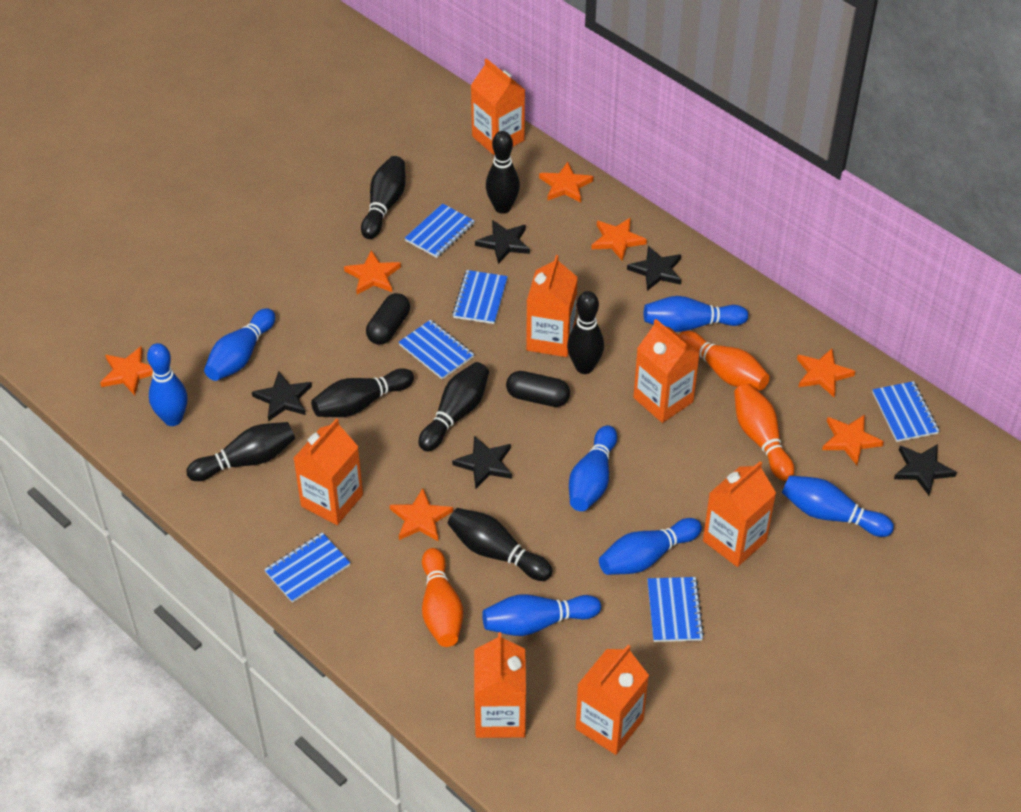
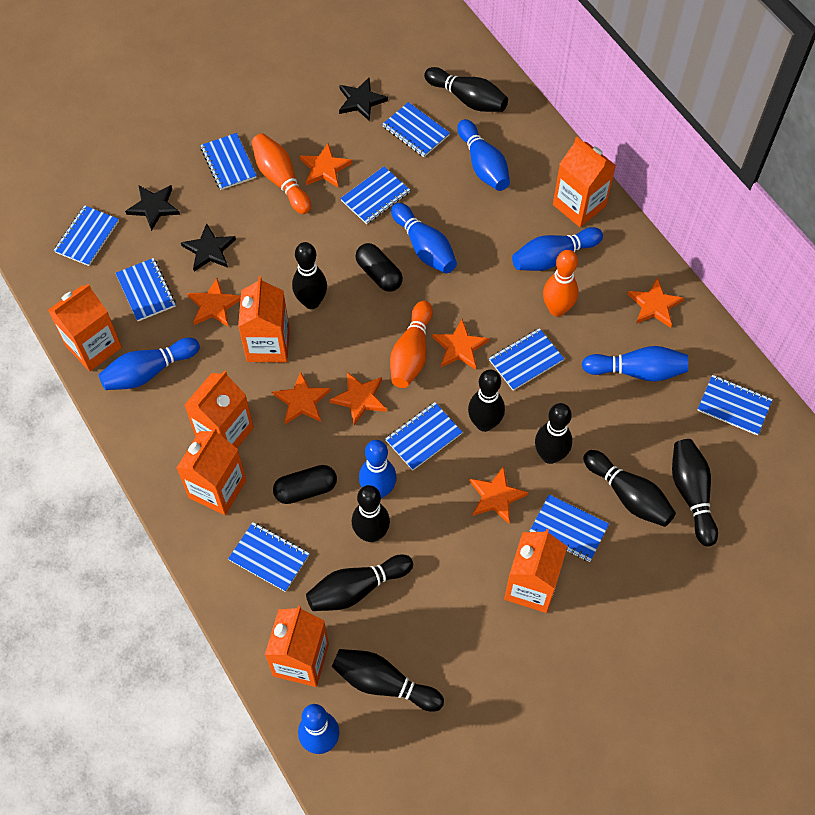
black bowling pin: 7 -> 9
black star: 5 -> 3
blue notebook: 6 -> 10

